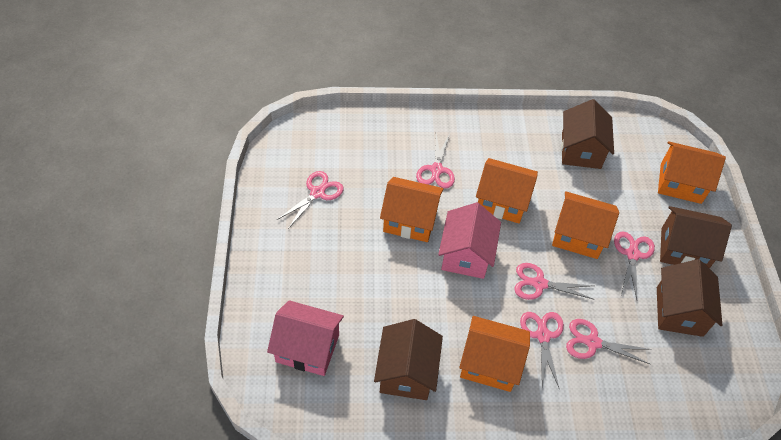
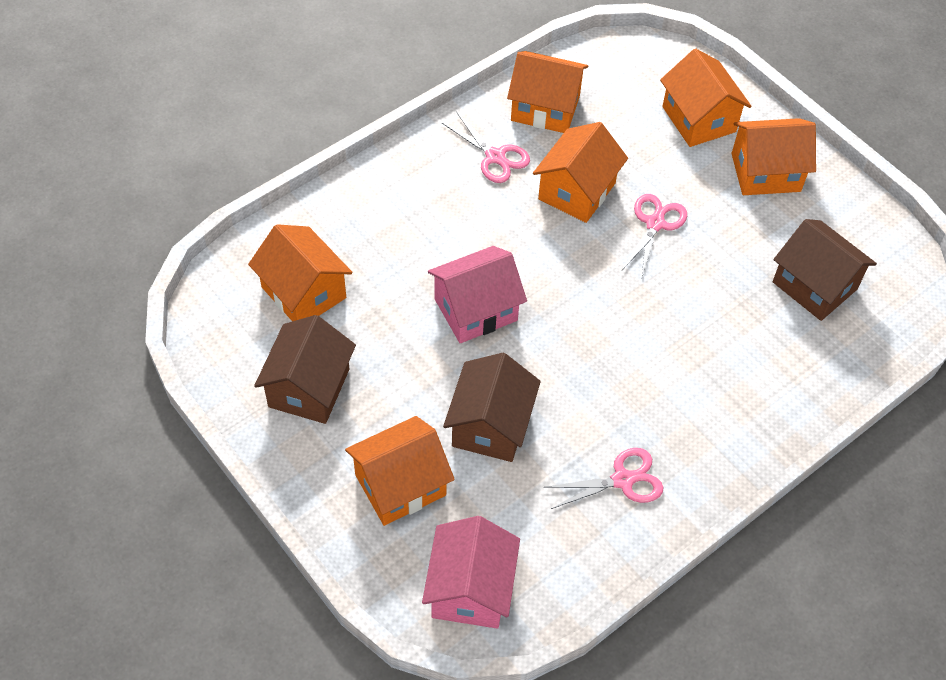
brown house: 4 -> 3
orange house: 5 -> 6
pink scissors: 6 -> 3

